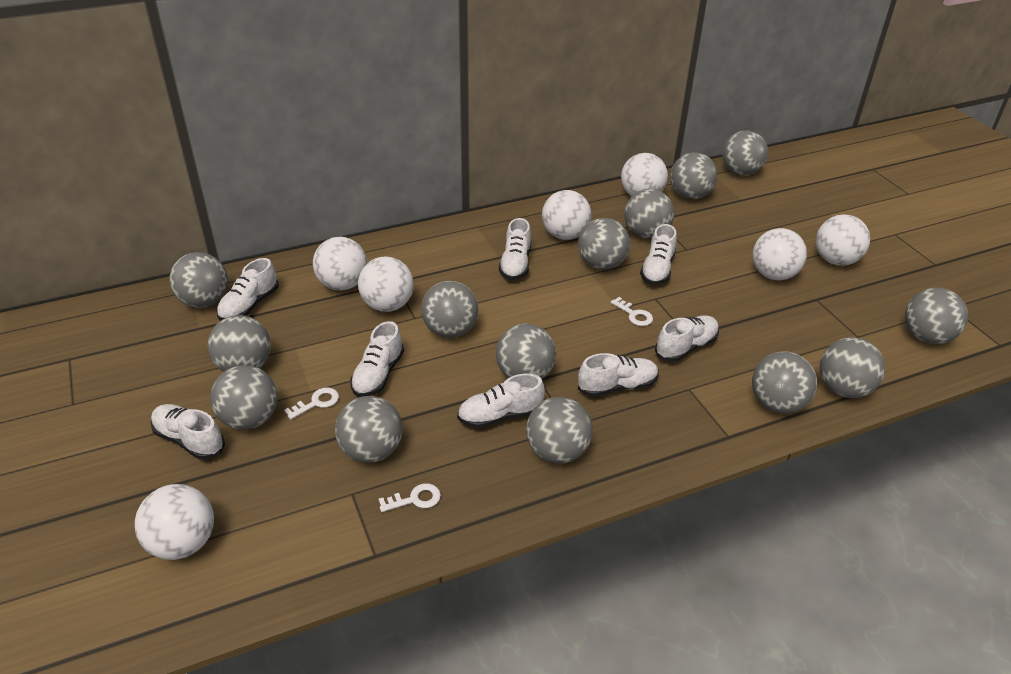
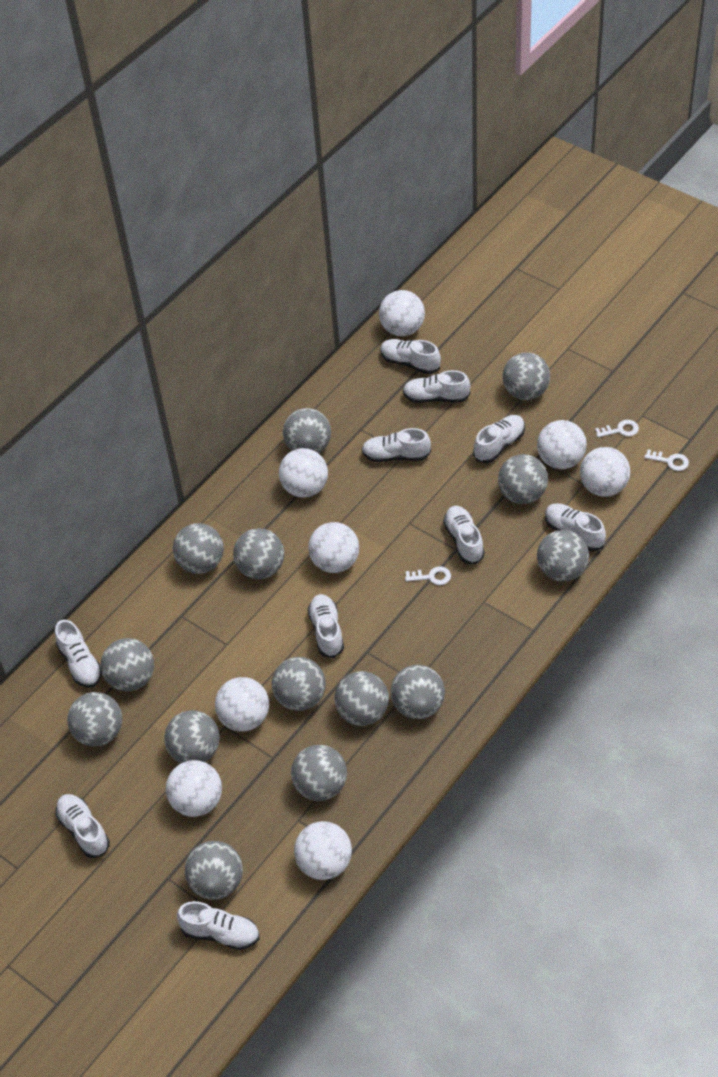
white ball: 7 -> 8
white shoe: 8 -> 10

